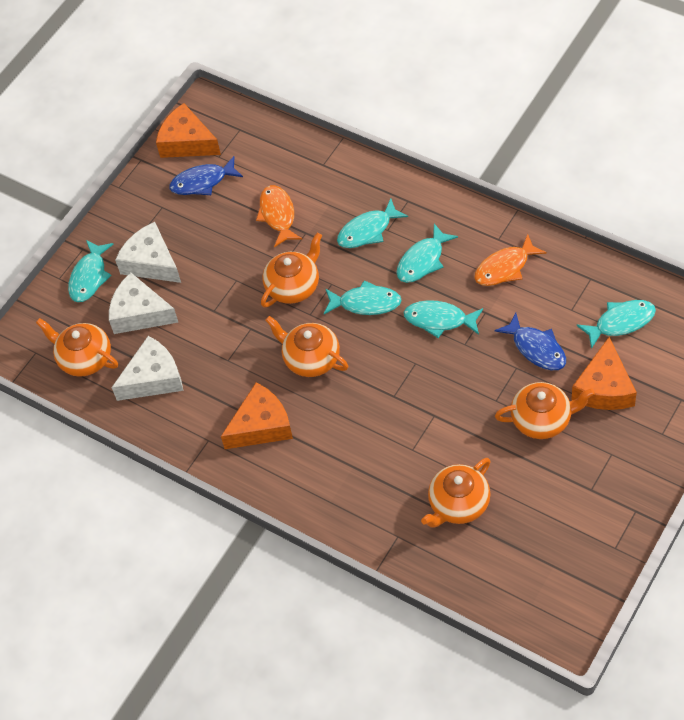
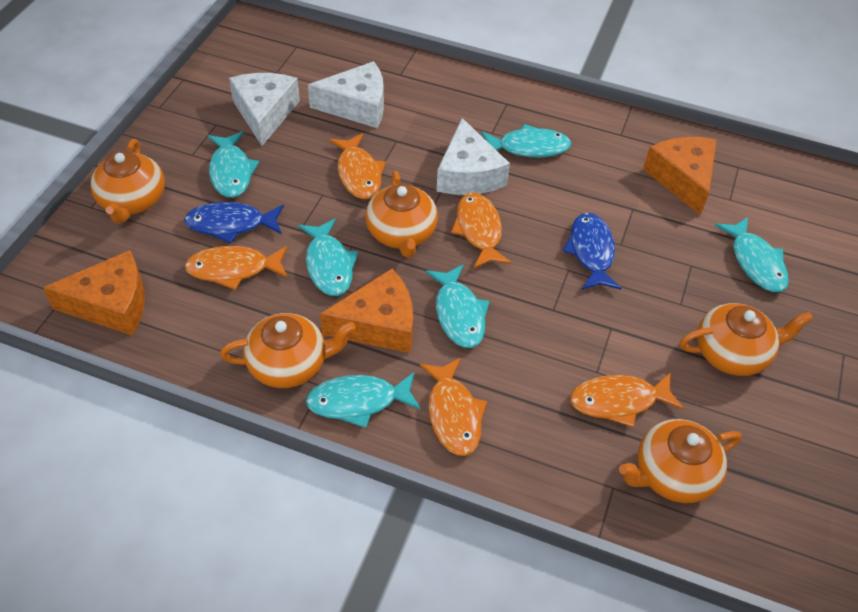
orange fish: 2 -> 5

